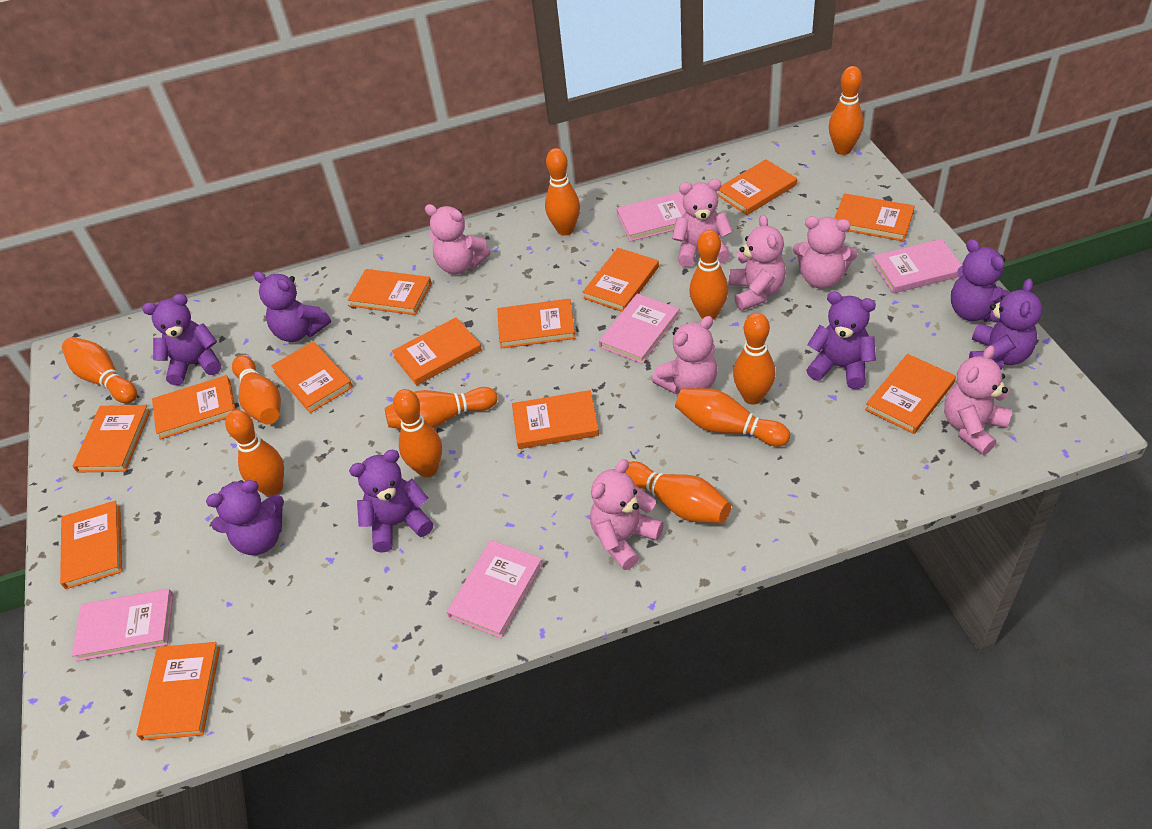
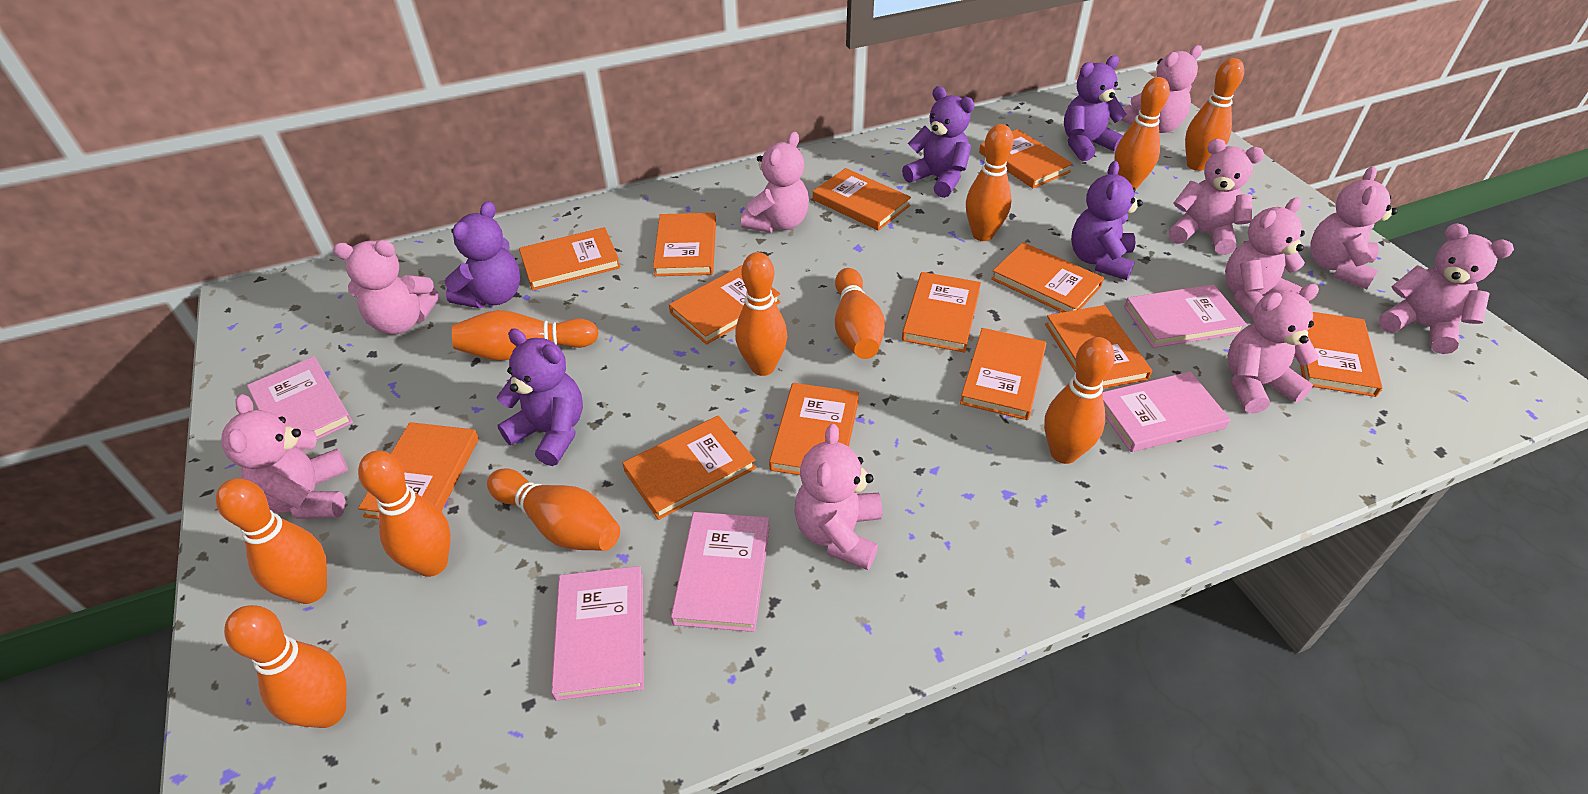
pink teddy bear: 7 -> 10
purple teddy bear: 7 -> 5

